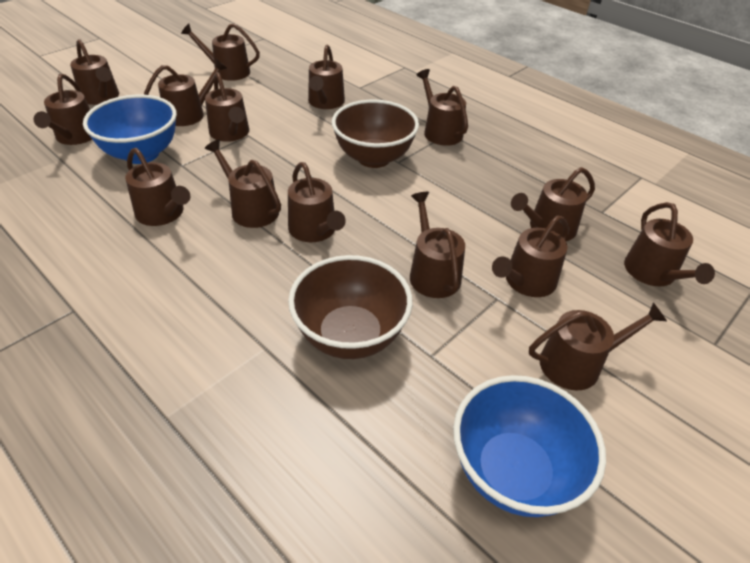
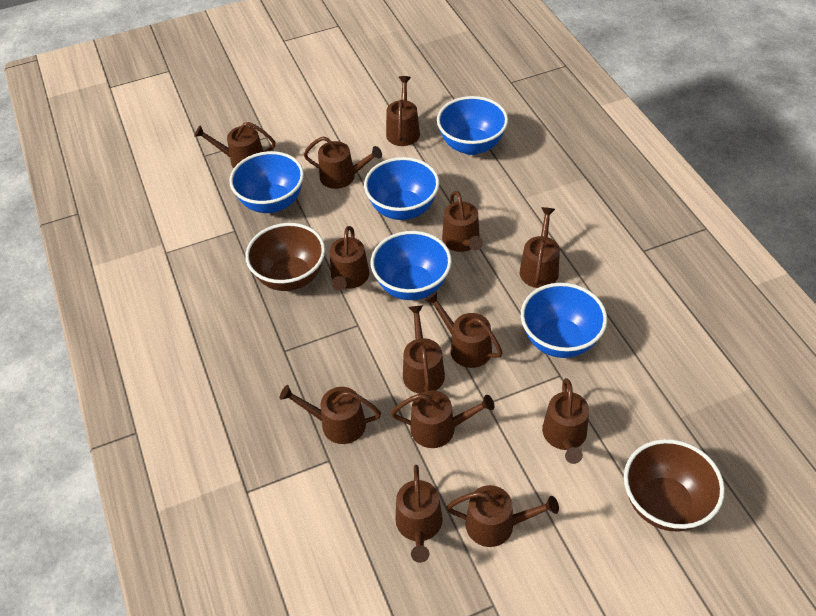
blue bowl: 2 -> 5
brown watering can: 15 -> 13

